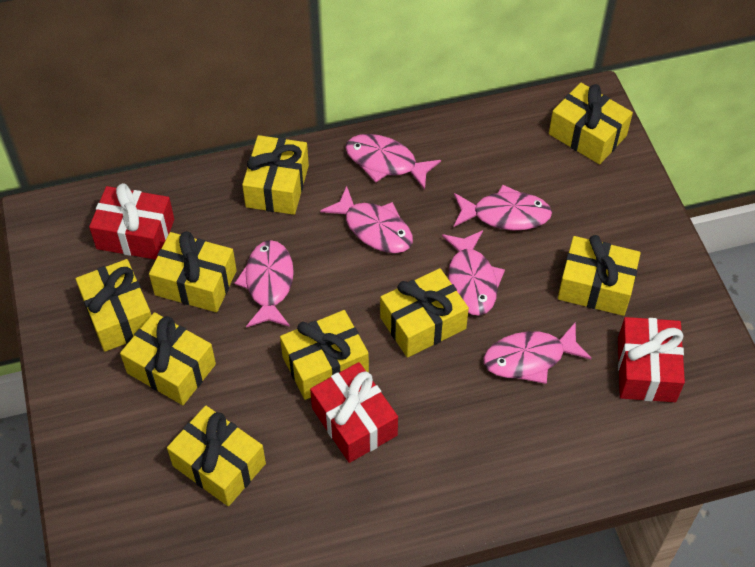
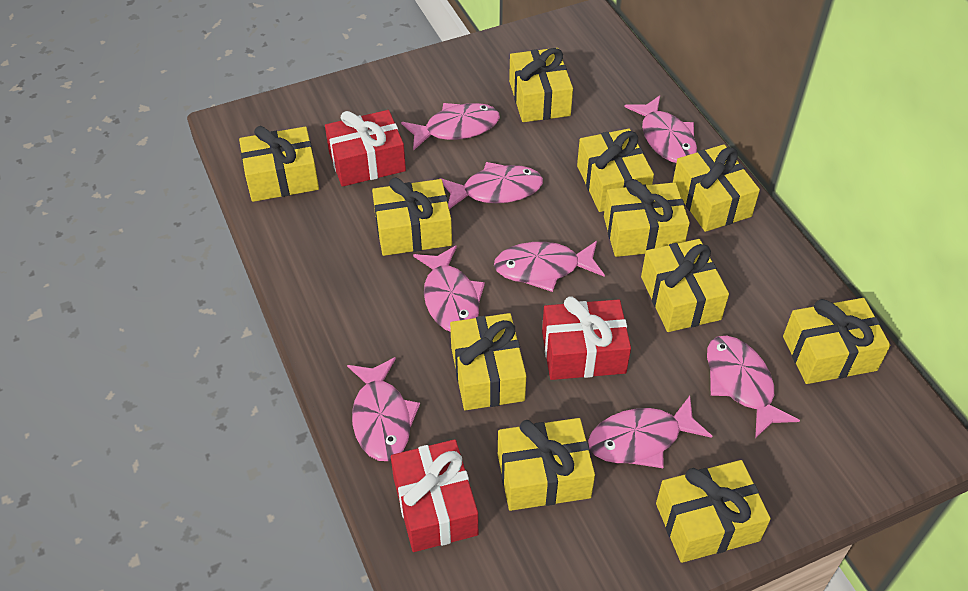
pink fish: 6 -> 8
yellow gift: 9 -> 11

